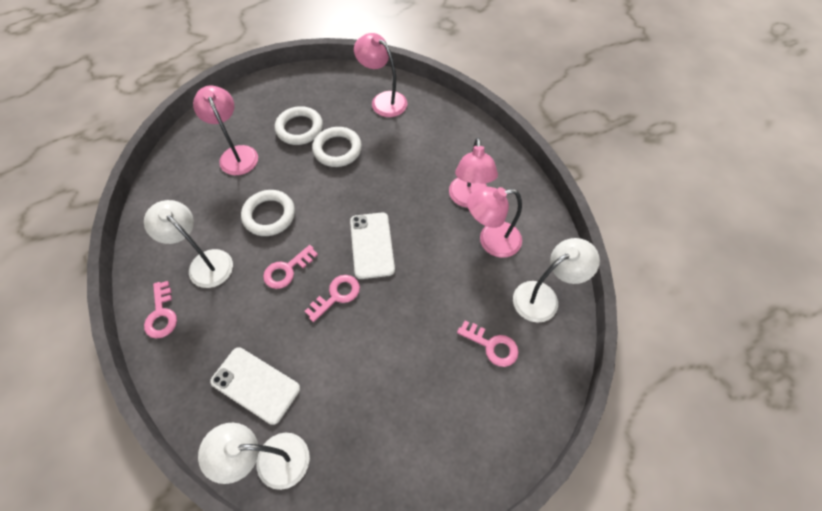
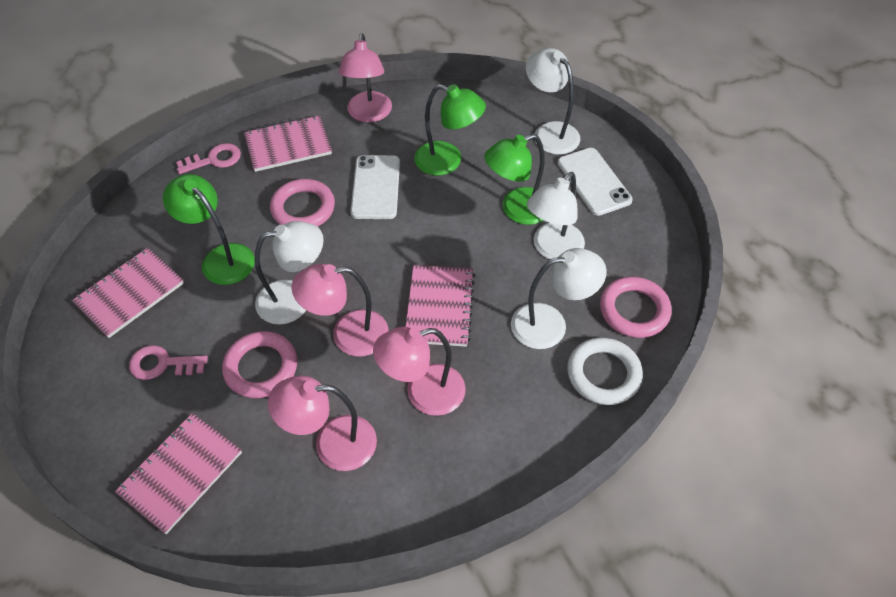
green lamp: 0 -> 3
pink key: 4 -> 2
pink notebook: 0 -> 4
pink ring: 0 -> 3
white lamp: 3 -> 4
white ring: 3 -> 1

